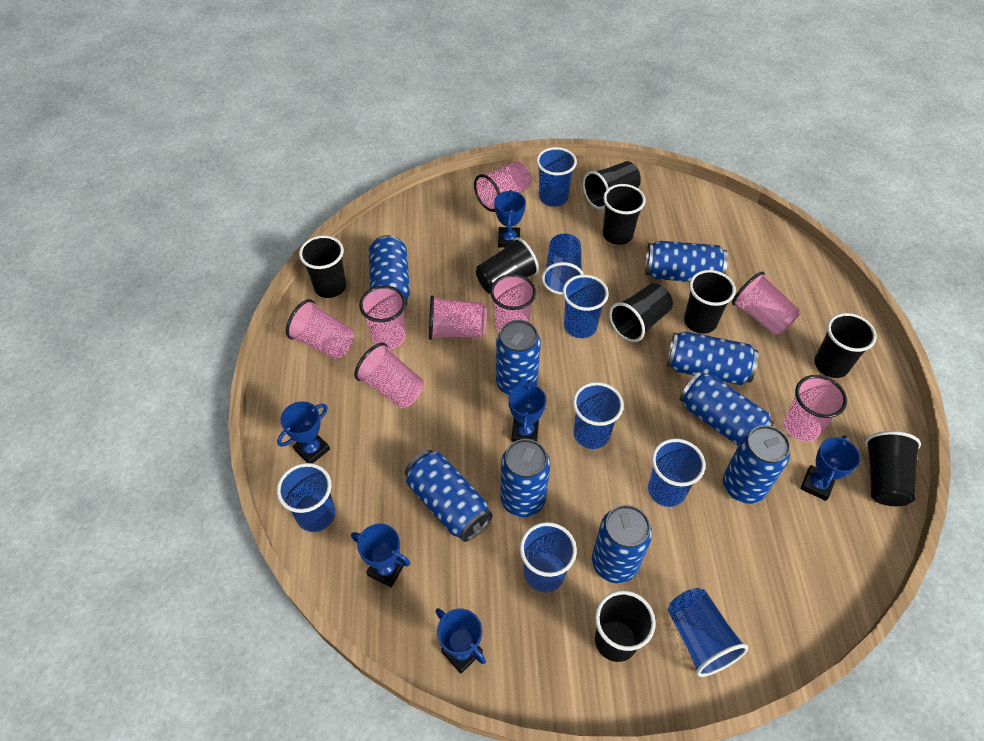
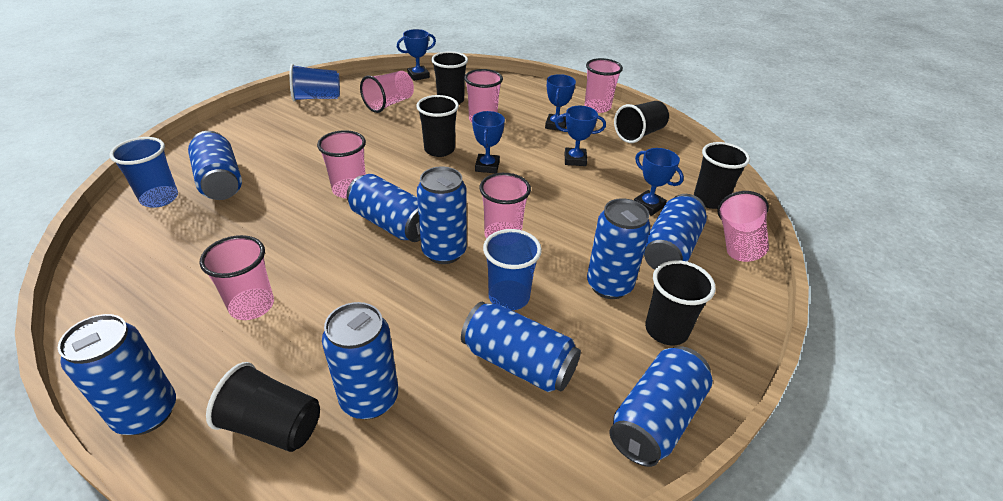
black cup: 9 -> 6
blue cup: 8 -> 3
blue trophy: 6 -> 5
pink cup: 8 -> 7

